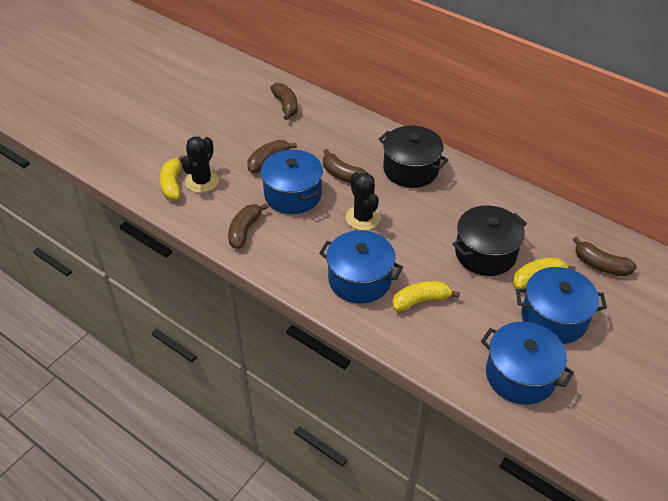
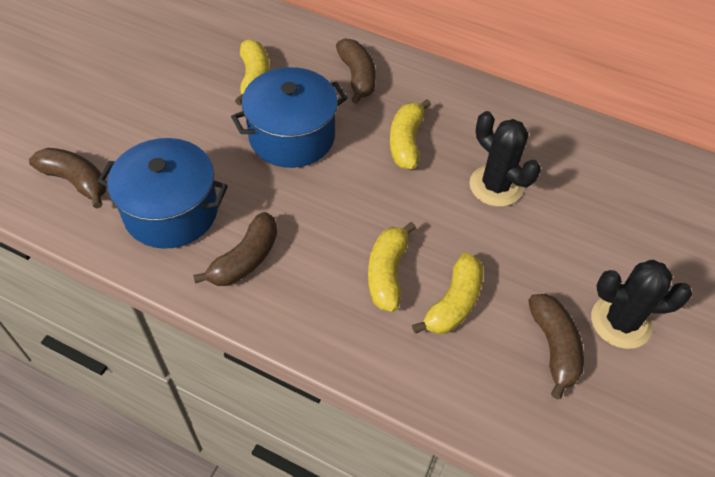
black pot: 2 -> 0
blue pot: 4 -> 2
brown banana: 5 -> 4
yellow banana: 3 -> 4

